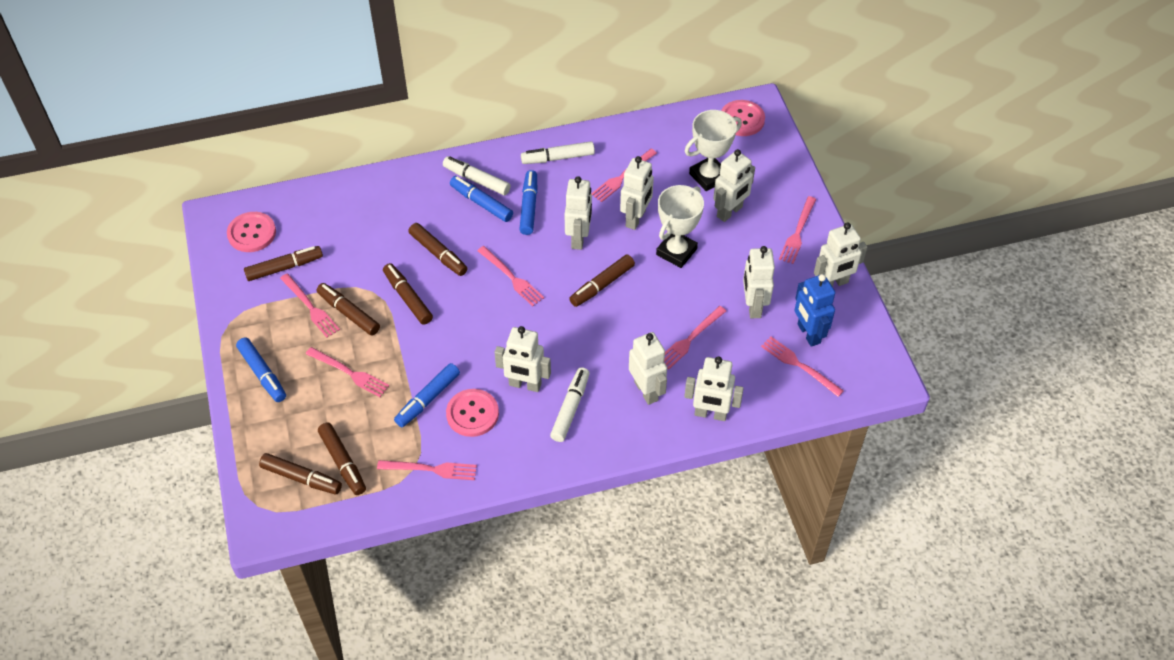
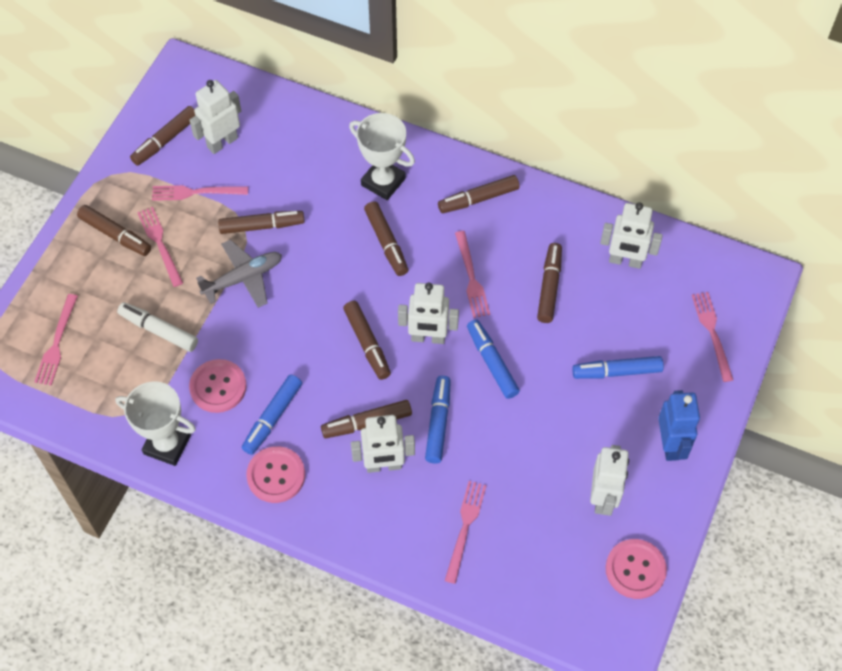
brown marker: 7 -> 8
grey plane: 0 -> 1
pink fork: 8 -> 6
white marker: 3 -> 1
white robot: 8 -> 5

